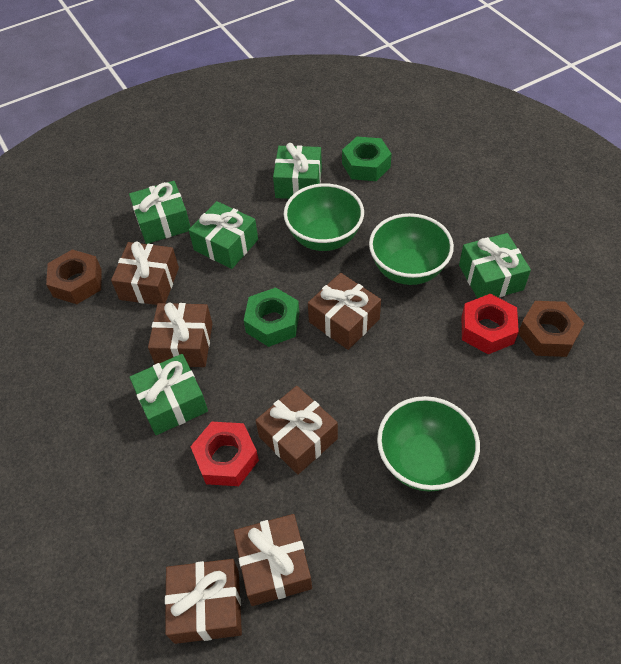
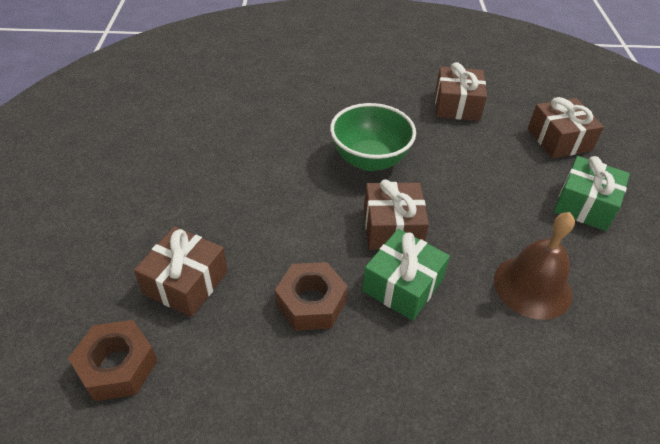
brown bell: 0 -> 1
brown gift: 6 -> 4
green bowl: 3 -> 1
green gift: 5 -> 2
green nut: 2 -> 0
red nut: 2 -> 0

